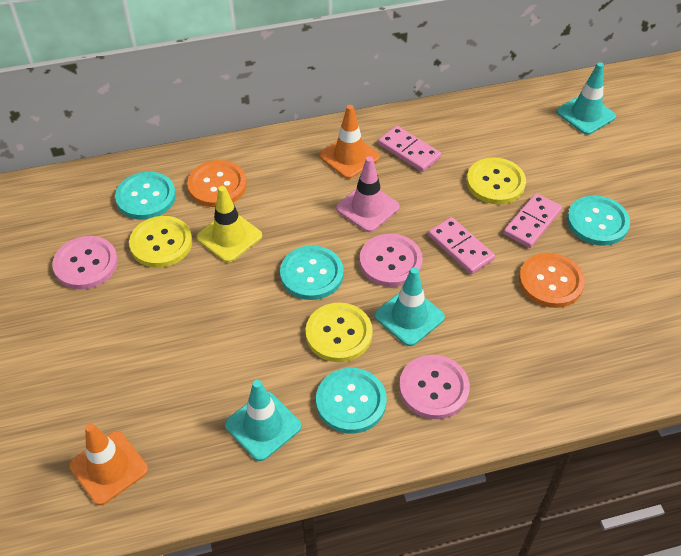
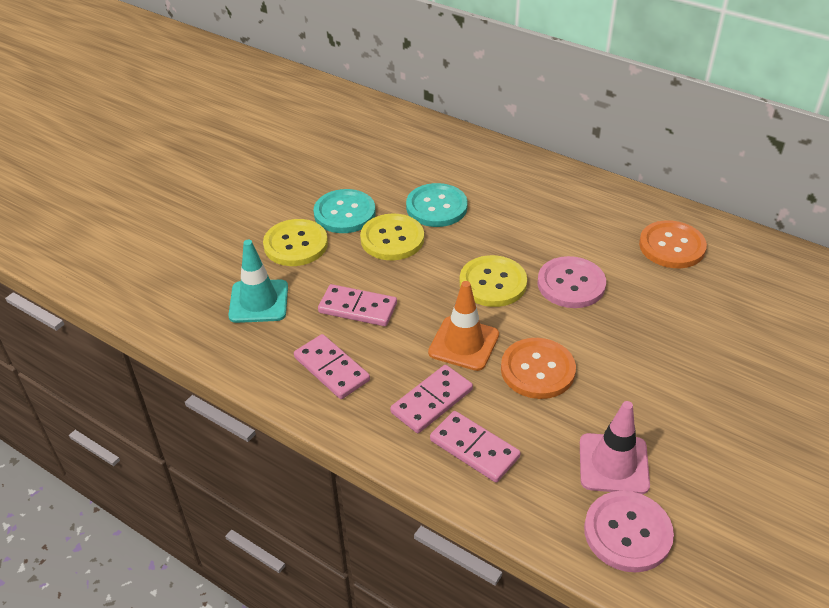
orange traffic cone: 2 -> 1
pink button: 3 -> 2
pink domino: 3 -> 4
turquoise button: 4 -> 2
turquoise traffic cone: 3 -> 1
yellow traffic cone: 1 -> 0

